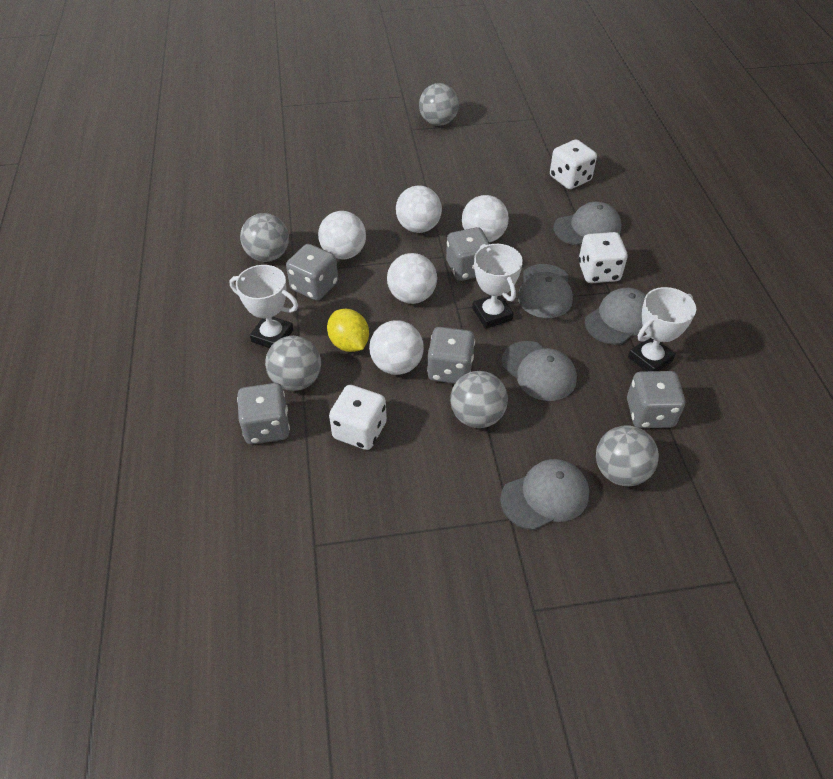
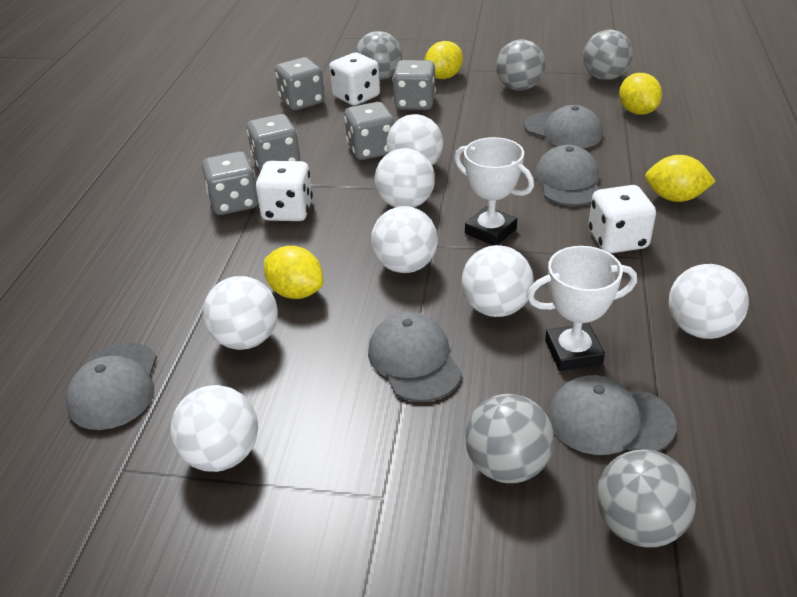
white ball: 5 -> 7
white trophy: 3 -> 2
yellow lemon: 1 -> 4

